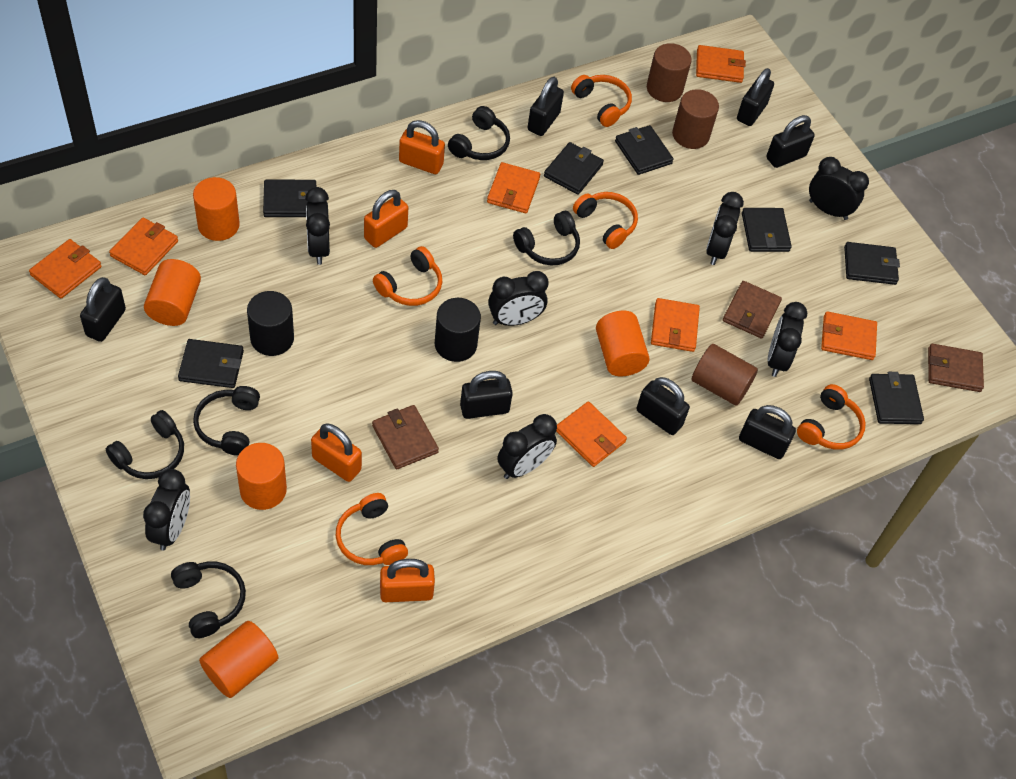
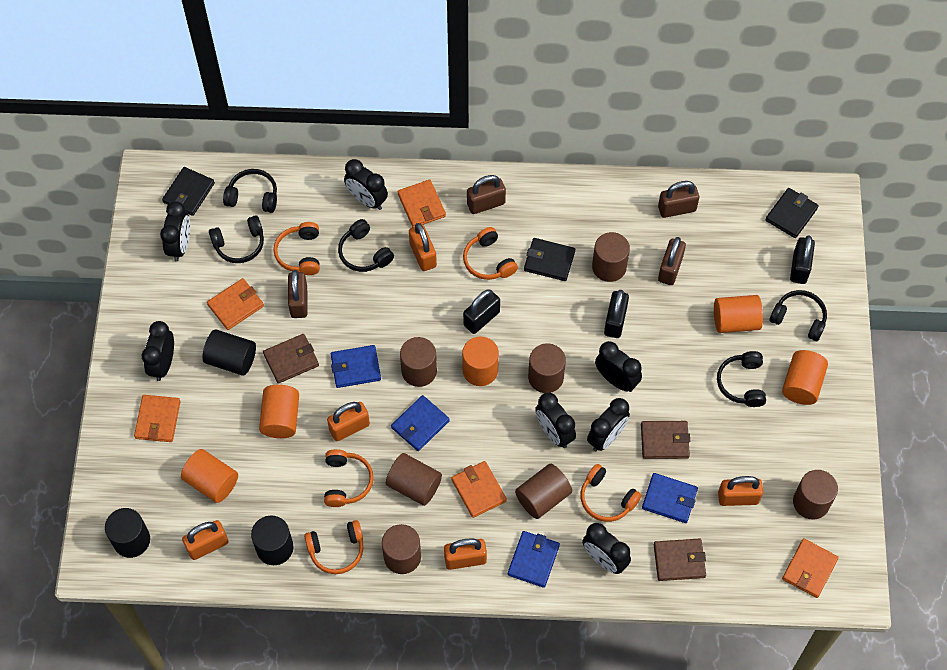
black cylinder: 2 -> 3
black padlock: 7 -> 3
black wallet: 7 -> 3
blue wallet: 0 -> 4
brown cylinder: 3 -> 7
brown padlock: 0 -> 4
orange padlock: 4 -> 5
orange wallet: 7 -> 5

